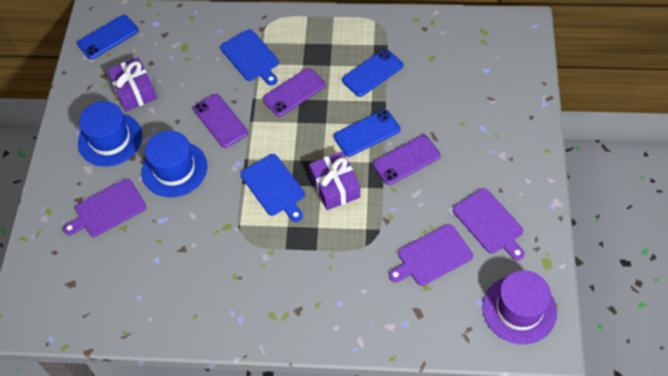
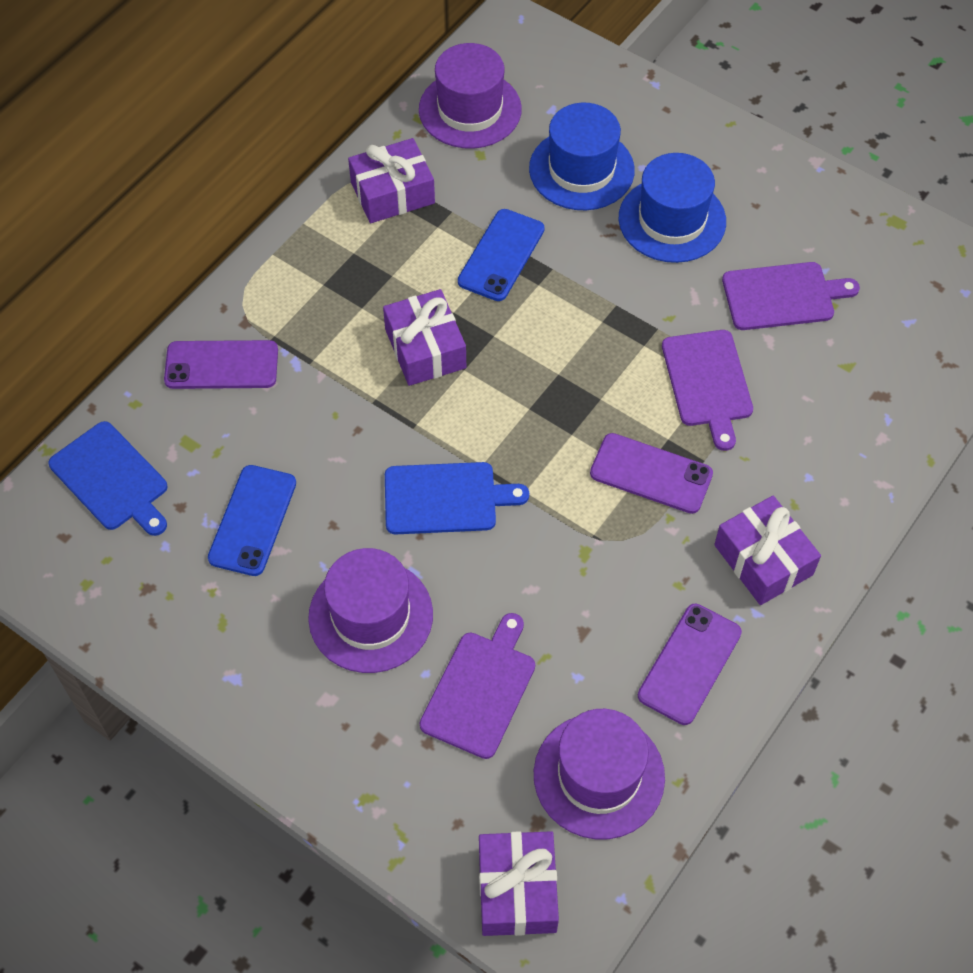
blue phone: 3 -> 2
purple gift: 2 -> 4
purple hat: 1 -> 3

